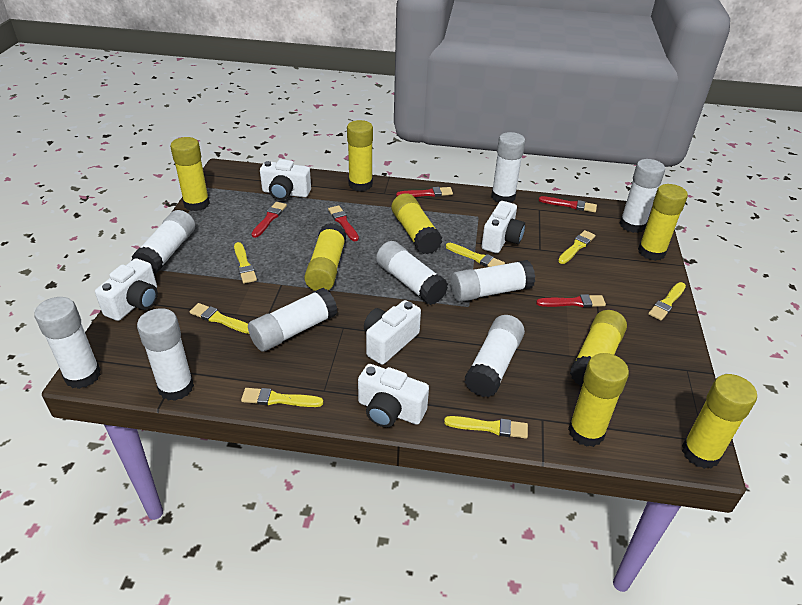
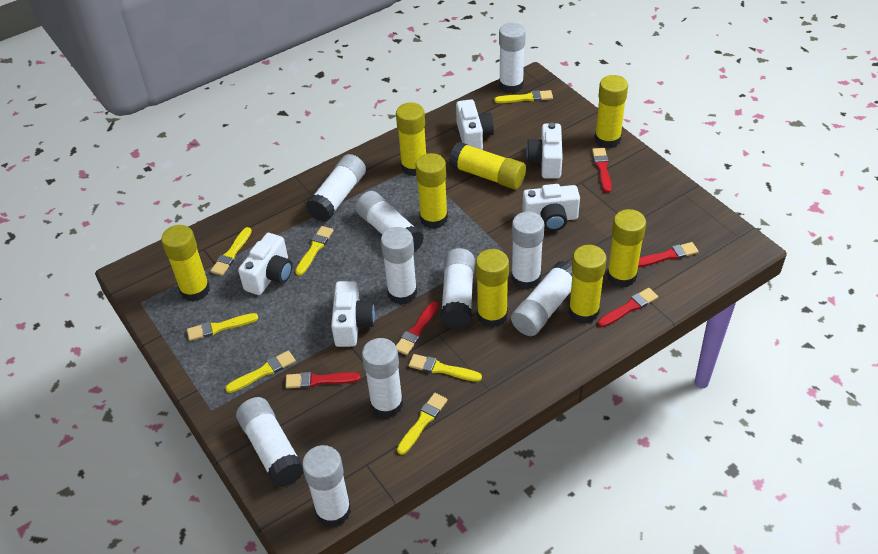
white glue stick: 9 -> 10

